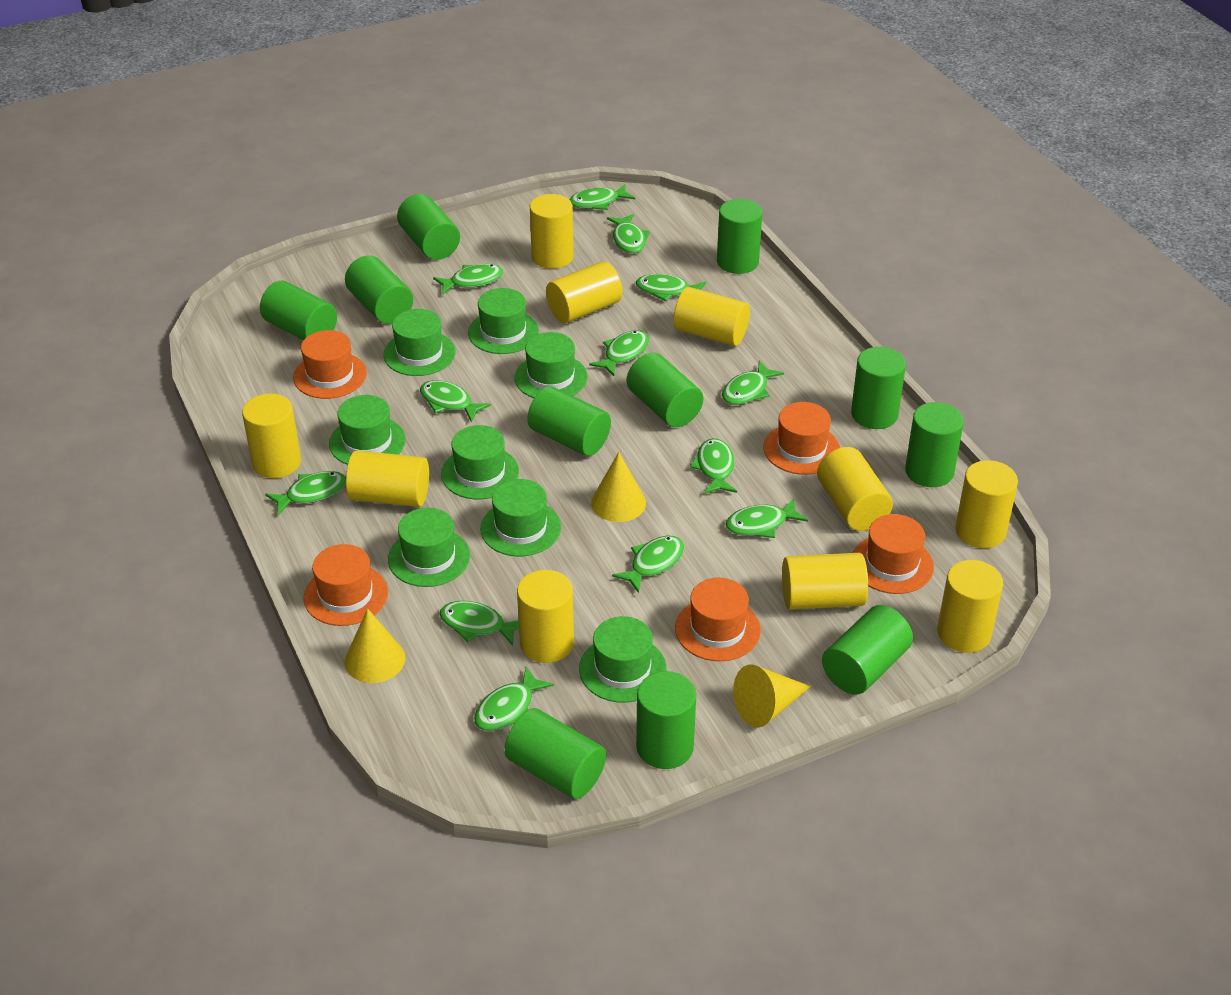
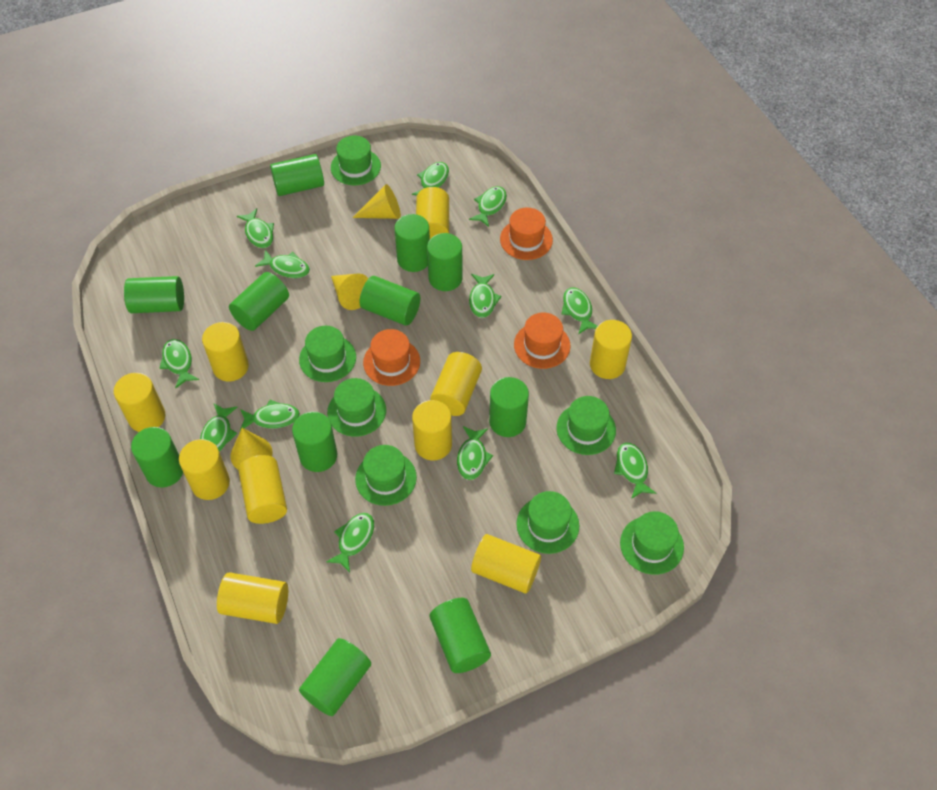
green fish: 13 -> 12
green hat: 8 -> 7
orange hat: 5 -> 3

